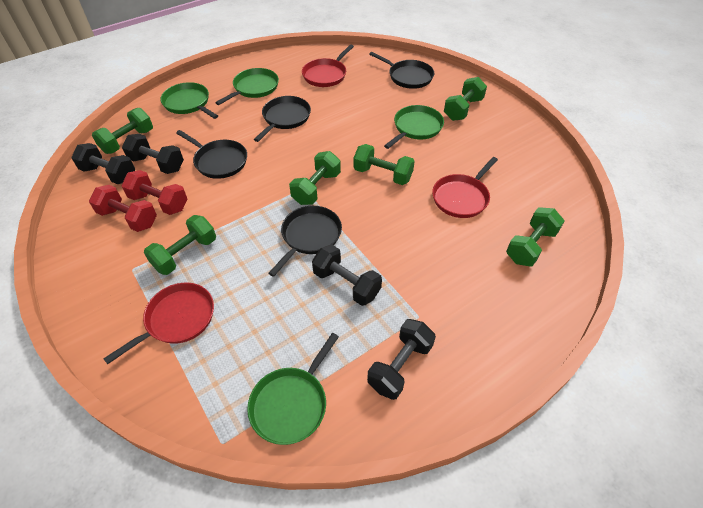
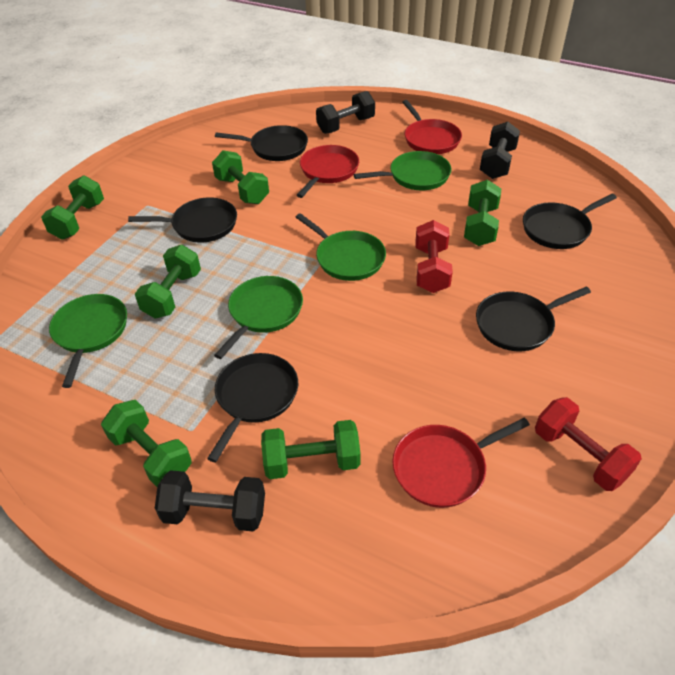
black dumbbell: 4 -> 3
black pan: 4 -> 5

